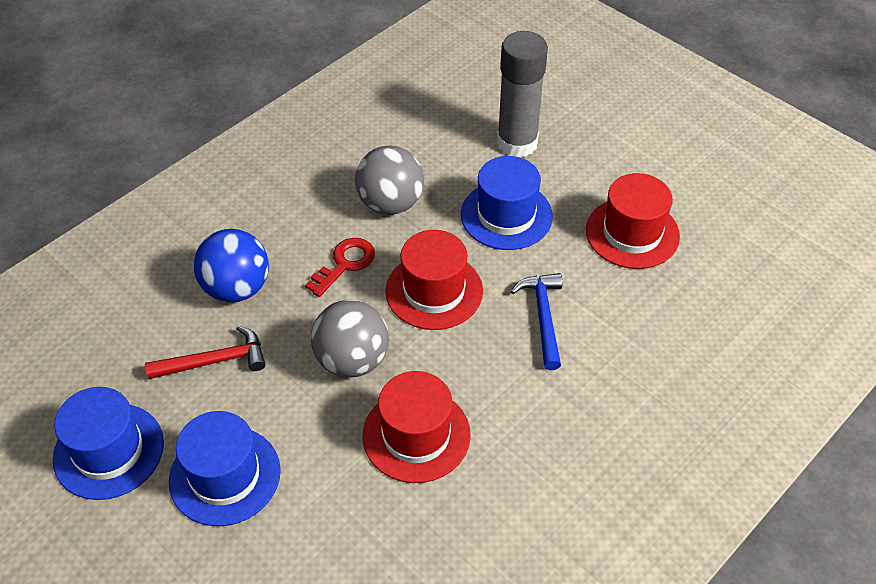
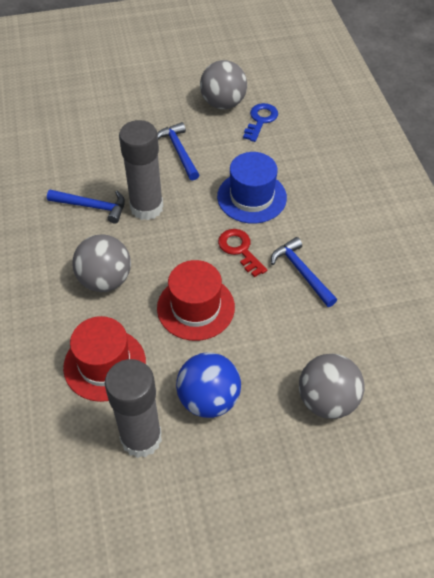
blue hammer: 1 -> 3
blue hat: 3 -> 1
blue key: 0 -> 1
grey ball: 2 -> 3
grey glue stick: 1 -> 2
red hammer: 1 -> 0
red hat: 3 -> 2

